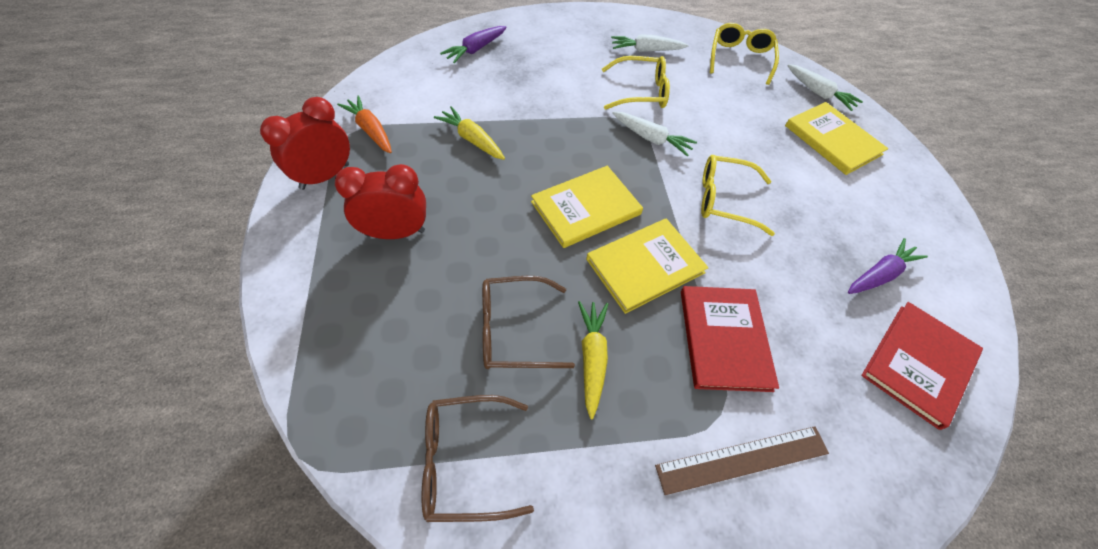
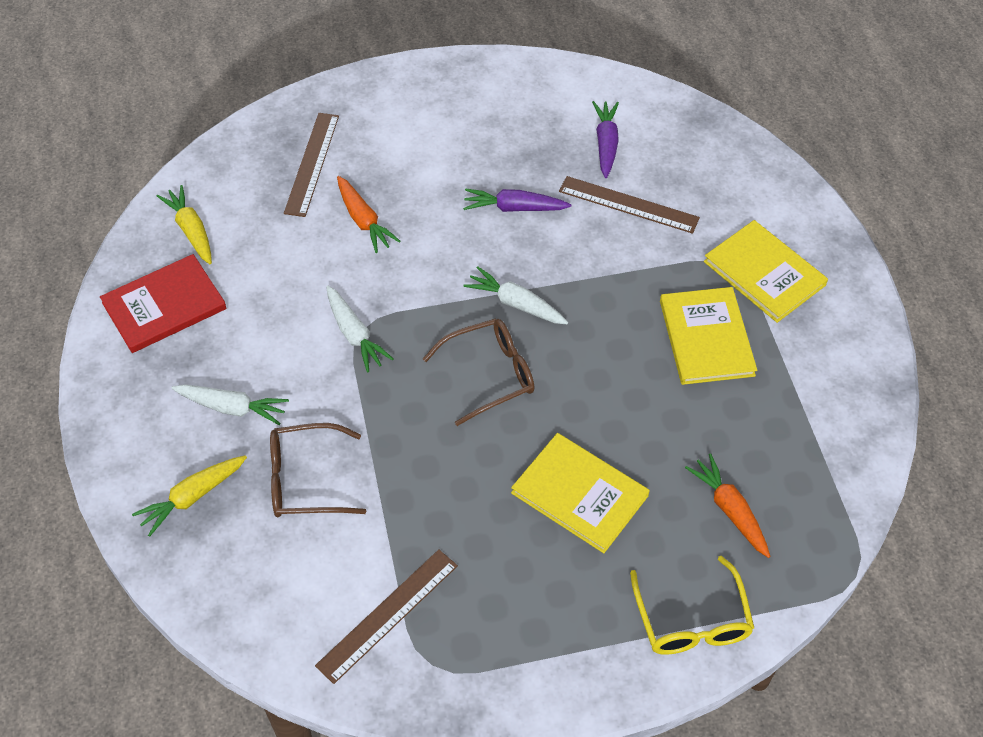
brown ruler: 1 -> 3
orange carrot: 1 -> 2
red book: 2 -> 1
red clock: 2 -> 0
yellow glasses: 3 -> 1

